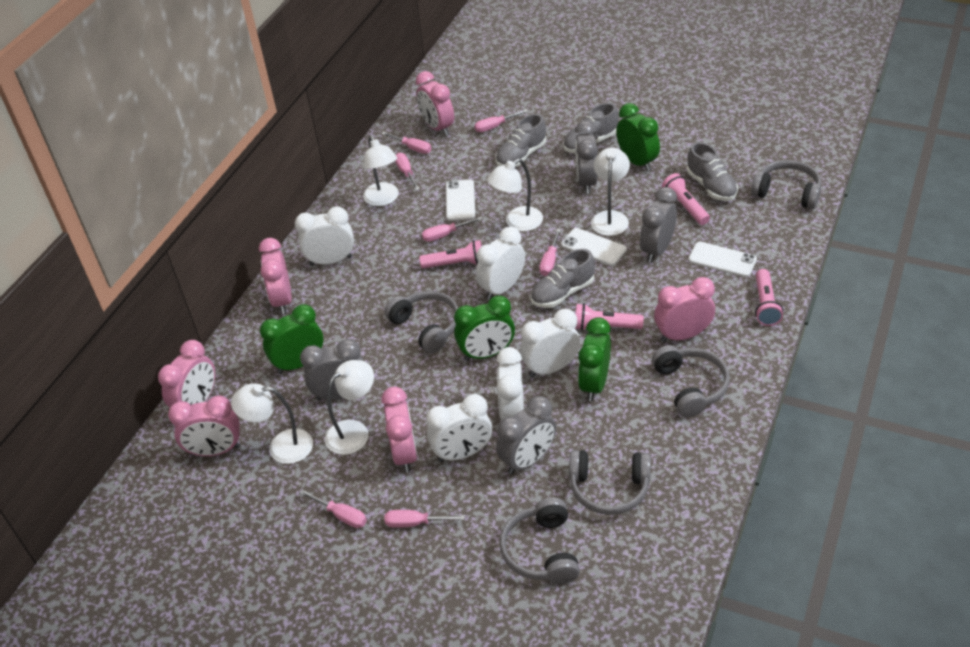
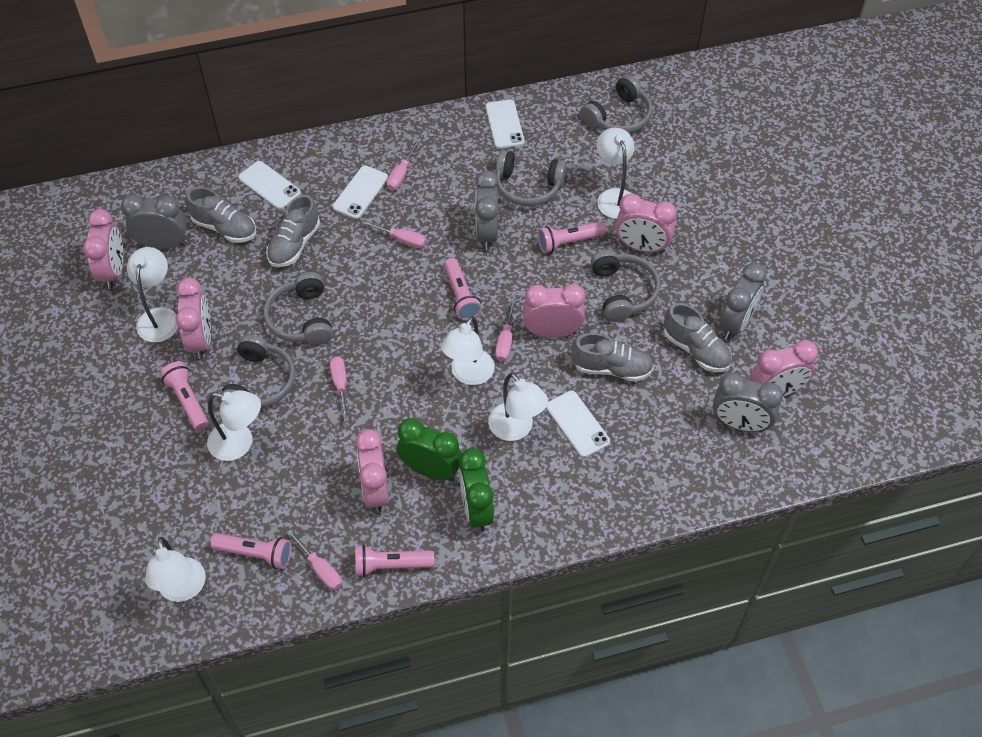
green clock: 4 -> 2
pink flashlight: 4 -> 5
pink screwdriver: 7 -> 5
white clock: 5 -> 0
white lamp: 5 -> 6
white phone: 3 -> 4

